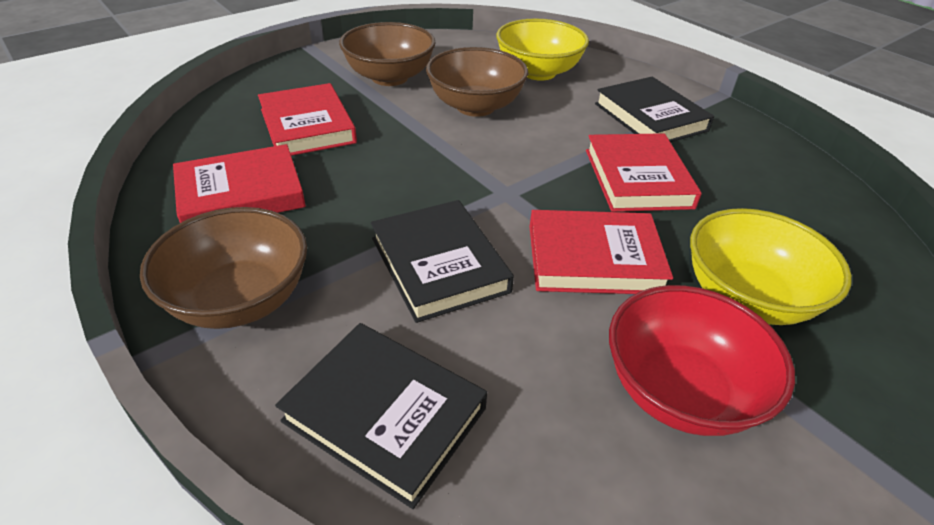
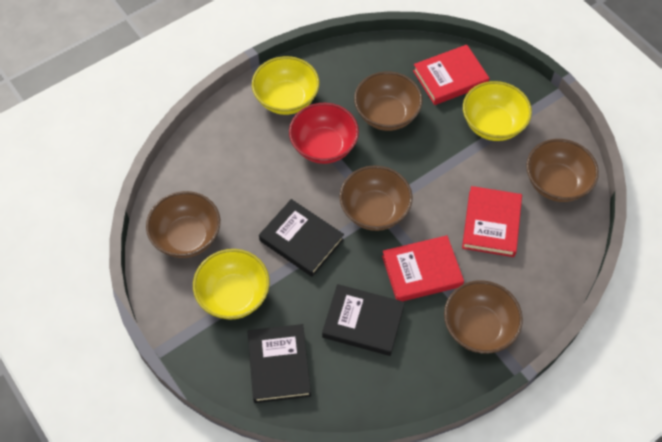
brown bowl: 3 -> 5
red book: 4 -> 3
yellow bowl: 2 -> 3

